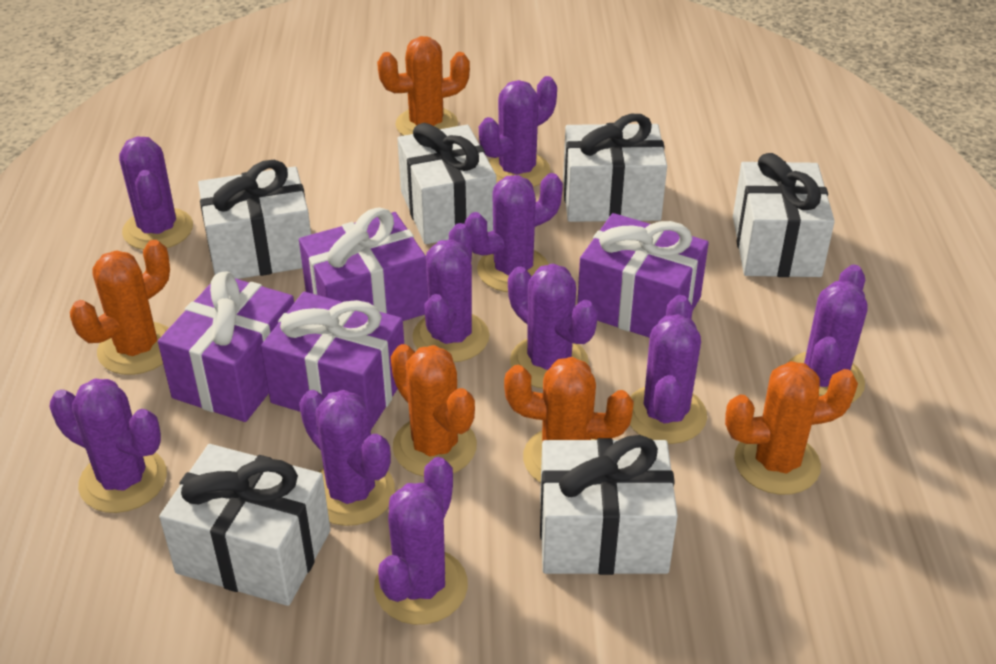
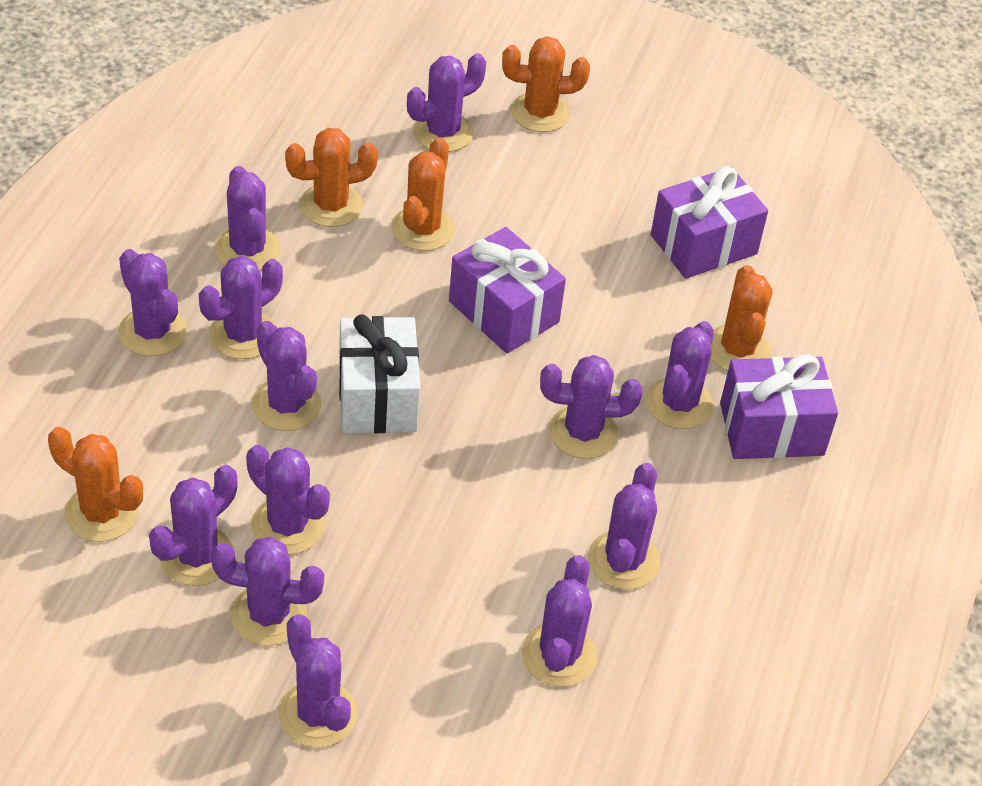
purple cactus: 10 -> 13
purple gift: 4 -> 3
white gift: 6 -> 1

